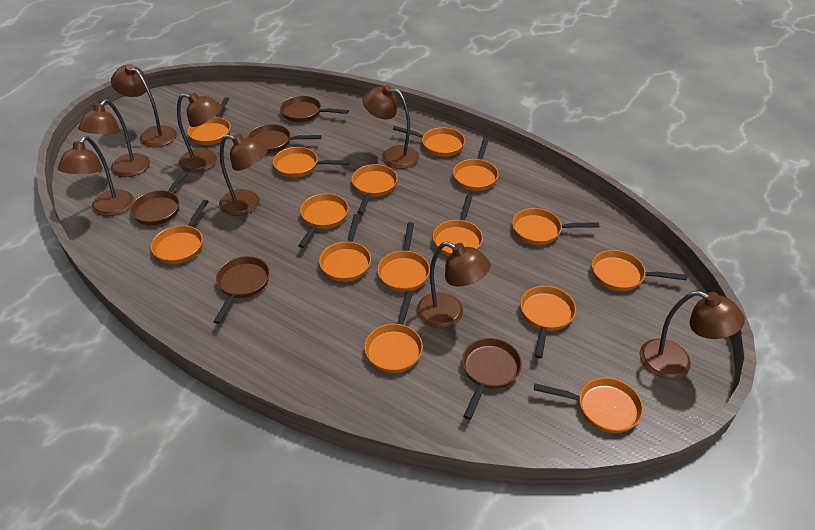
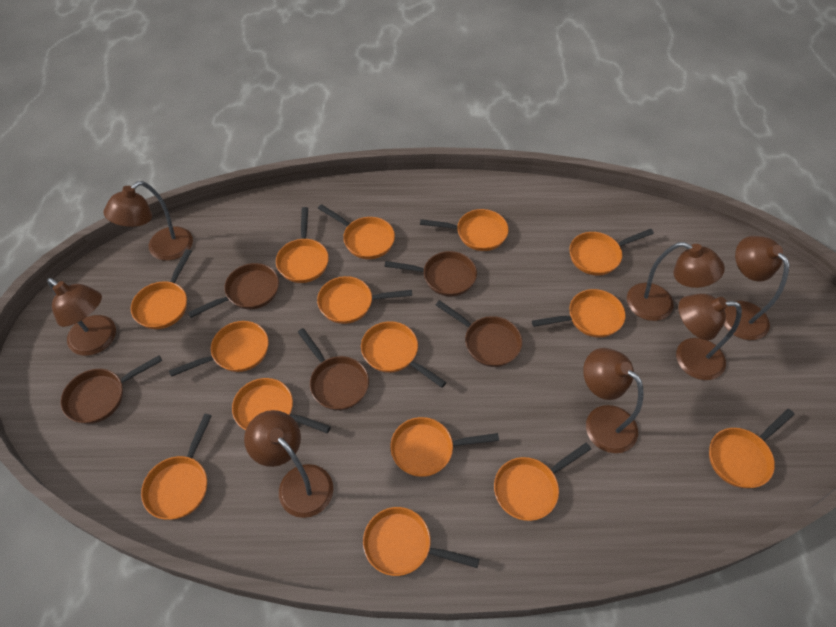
brown lamp: 8 -> 7

